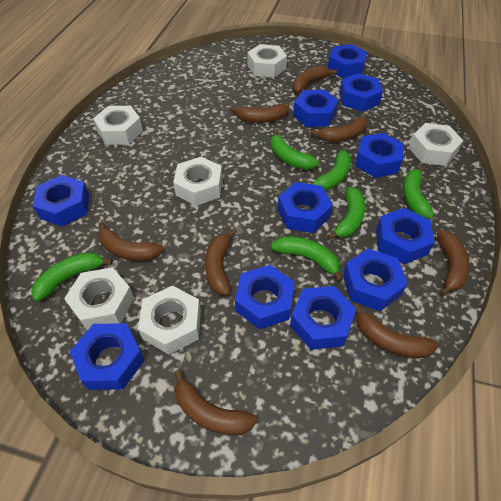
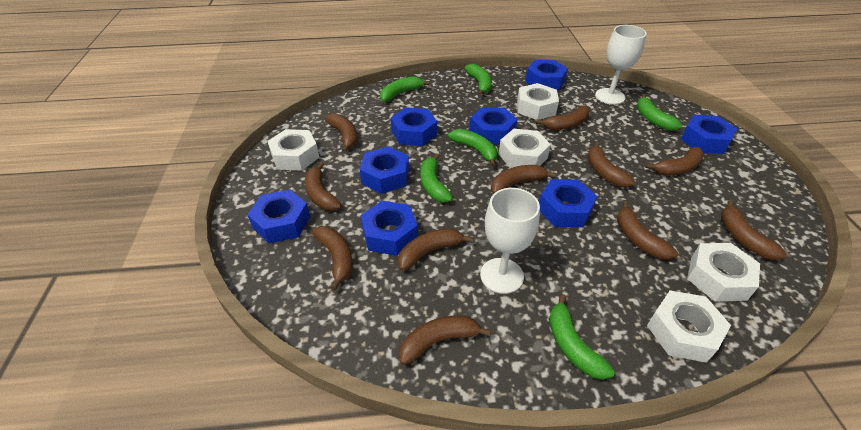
blue nut: 11 -> 8
brown banana: 8 -> 11
white goblet: 0 -> 2
white nut: 6 -> 5

